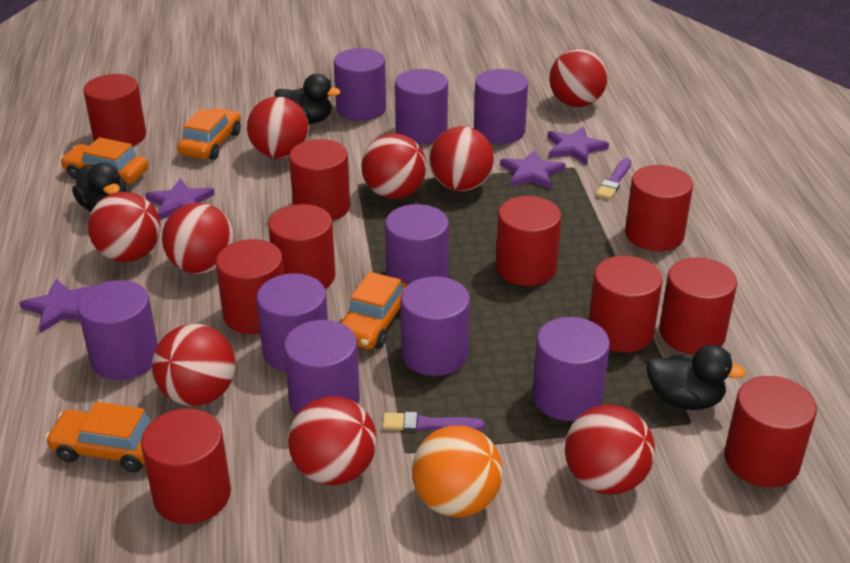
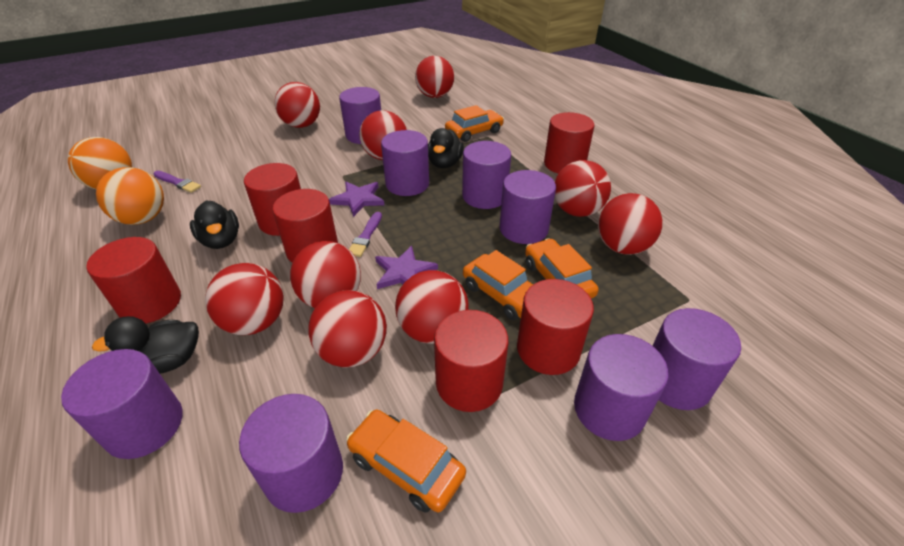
orange ball: 1 -> 2
purple cylinder: 9 -> 8
purple star: 4 -> 2
red cylinder: 10 -> 6

